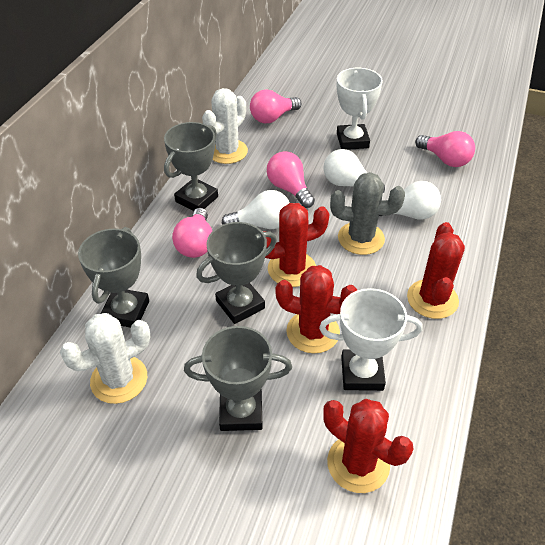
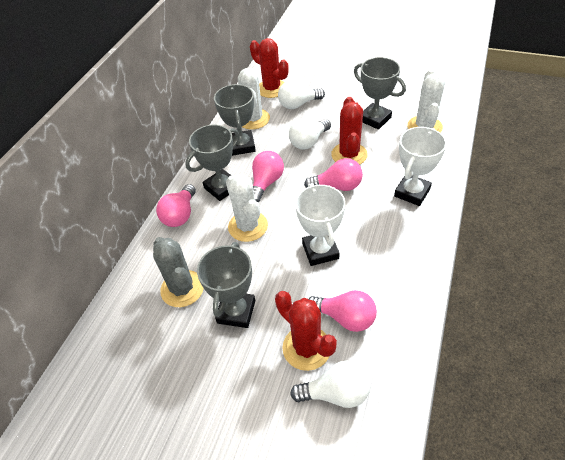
red cactus: 4 -> 3
white cactus: 2 -> 3

